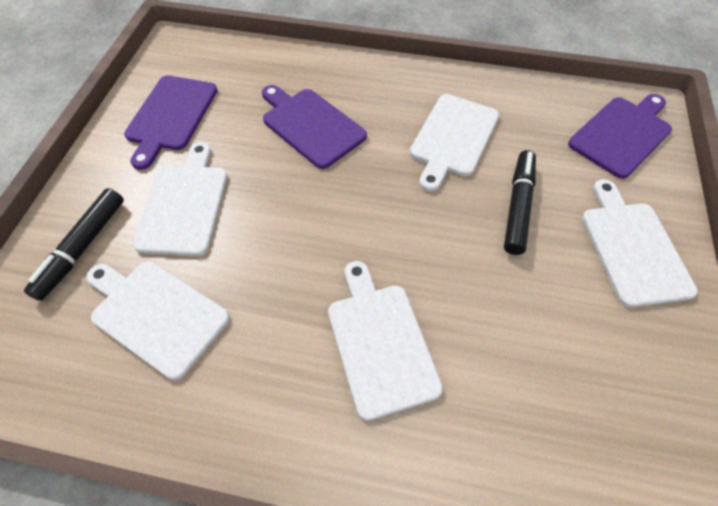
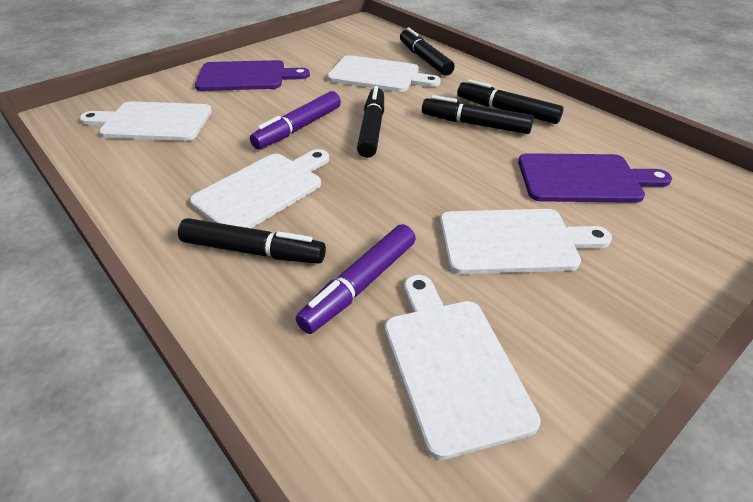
black marker: 2 -> 5
purple cutting board: 3 -> 2
purple marker: 0 -> 2

